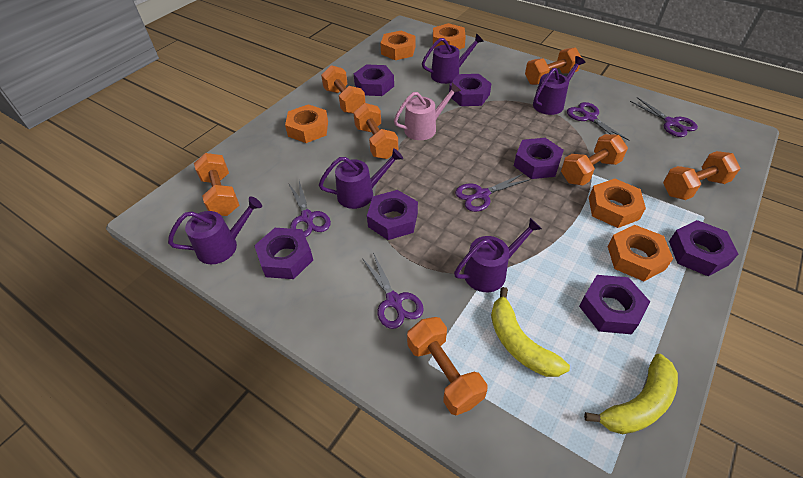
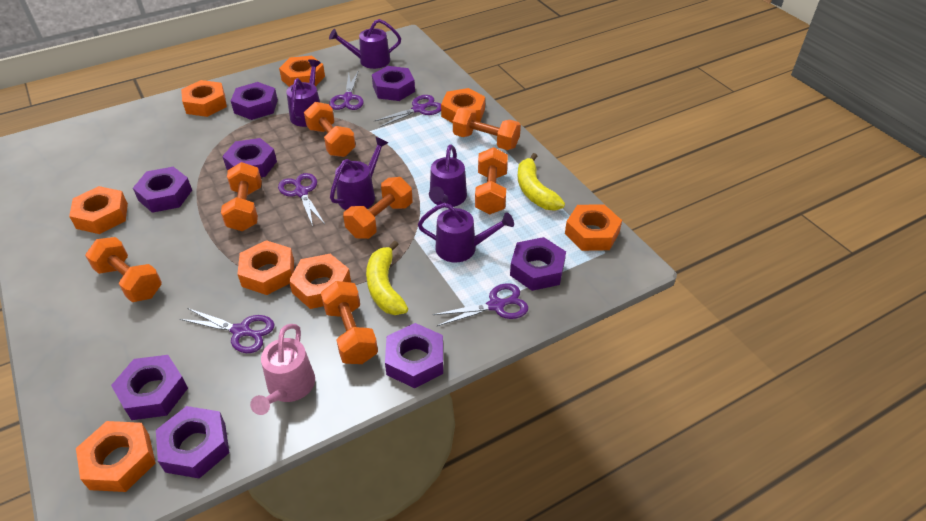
orange nut: 5 -> 8
purple nut: 7 -> 8

